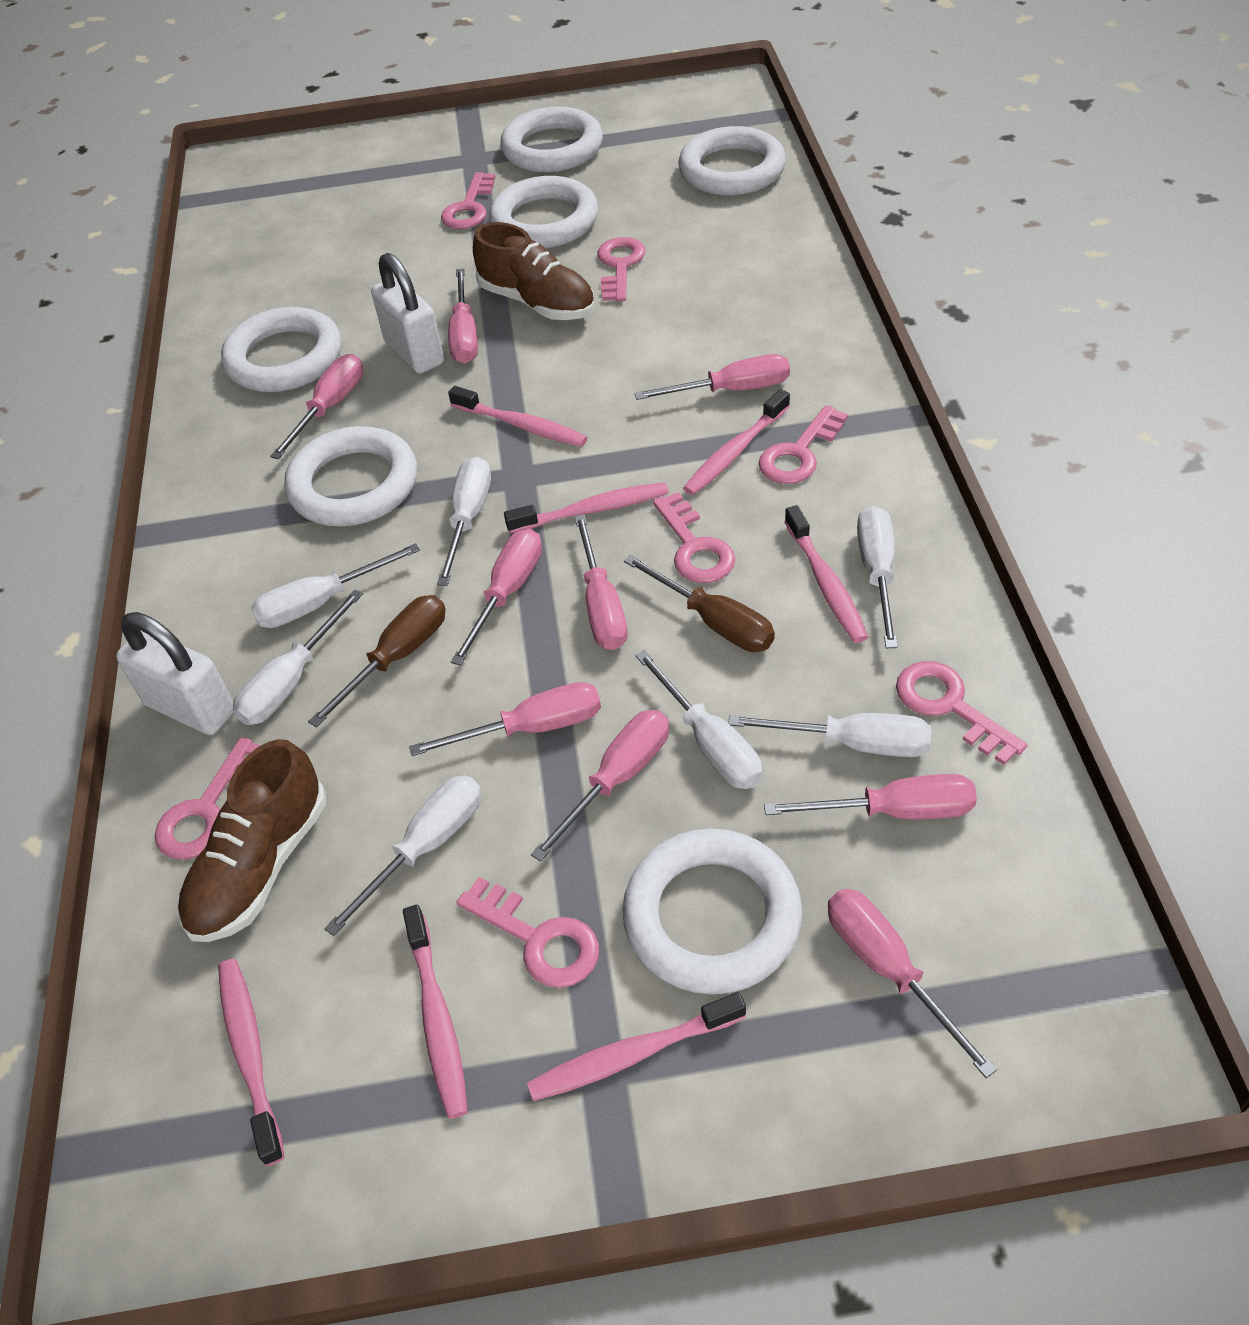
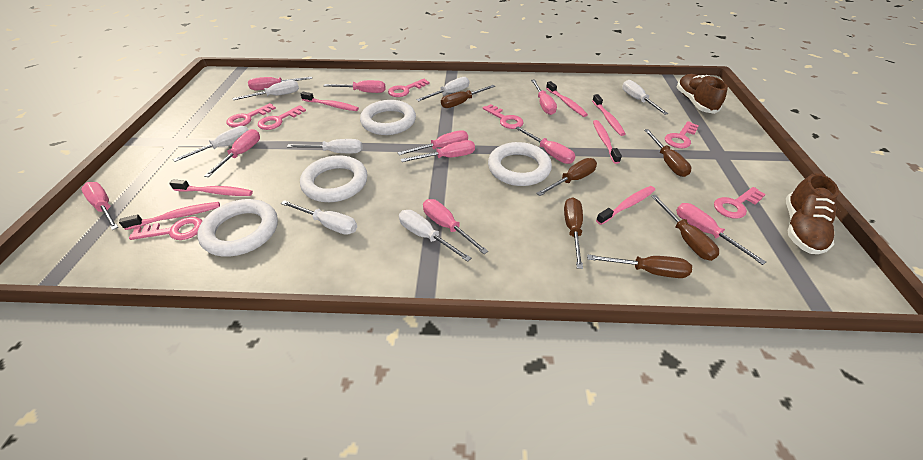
brown screwdriver: 2 -> 6
pink screwdriver: 9 -> 10
white padlock: 2 -> 0
white ring: 6 -> 4

